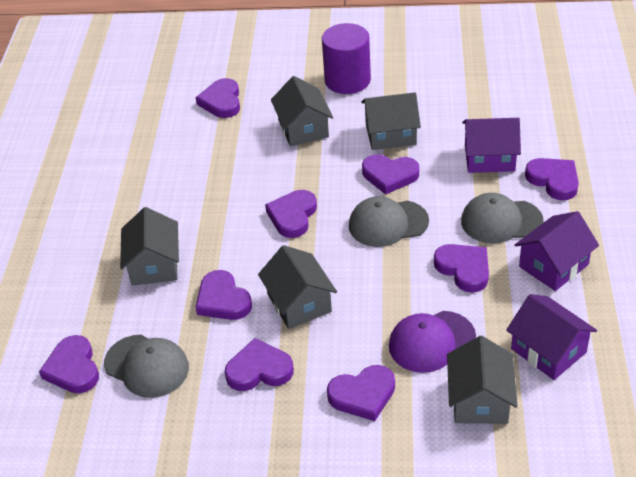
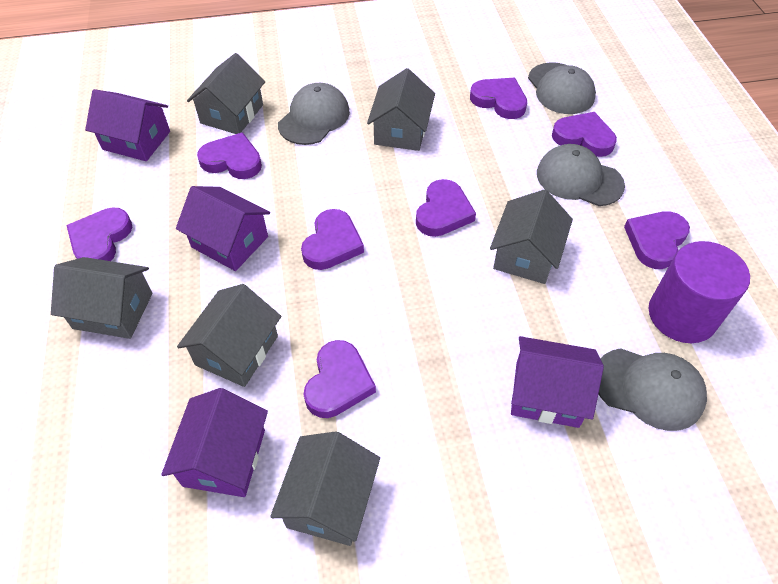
grey cap: 3 -> 4
grey house: 5 -> 6
purple cap: 1 -> 0
purple heart: 9 -> 8
purple house: 3 -> 4

